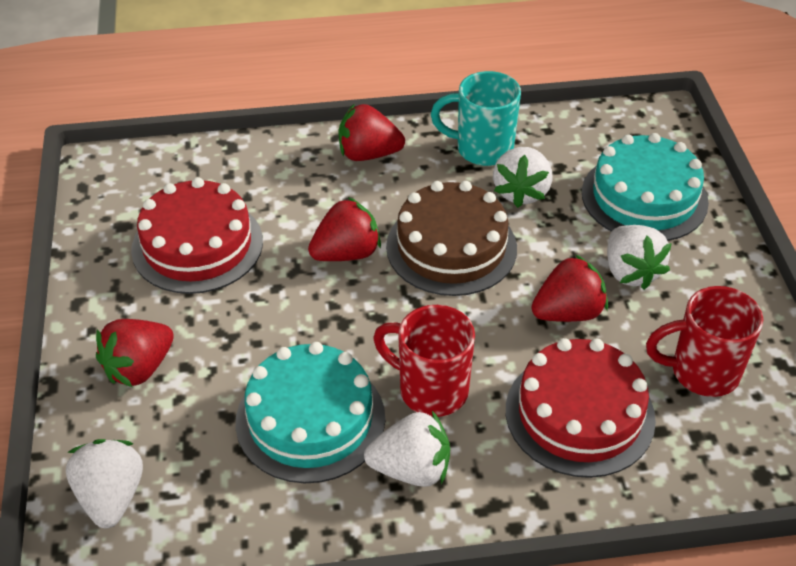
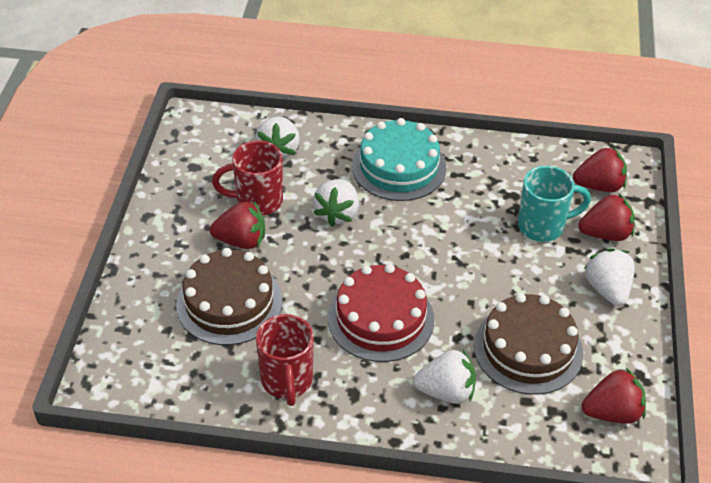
brown cake: 1 -> 2
red cake: 2 -> 1
turquoise cake: 2 -> 1

